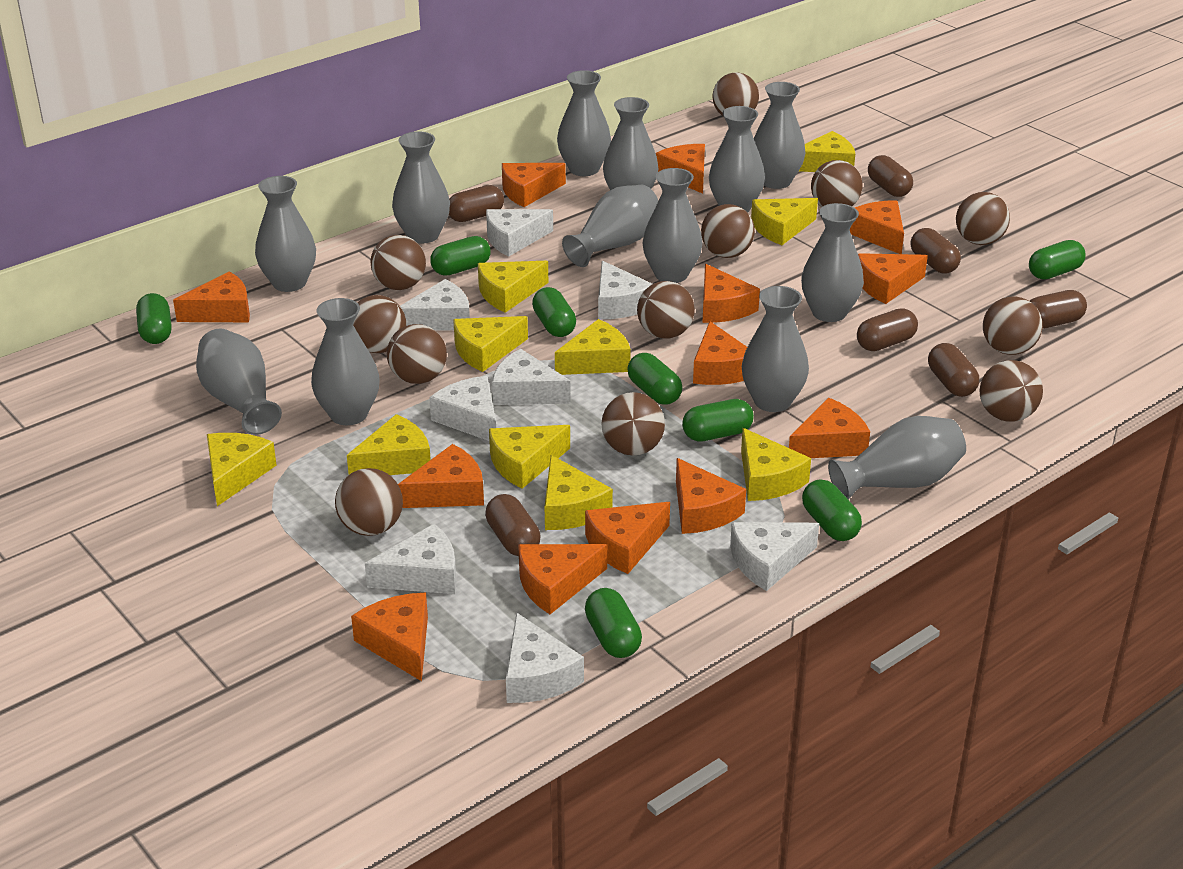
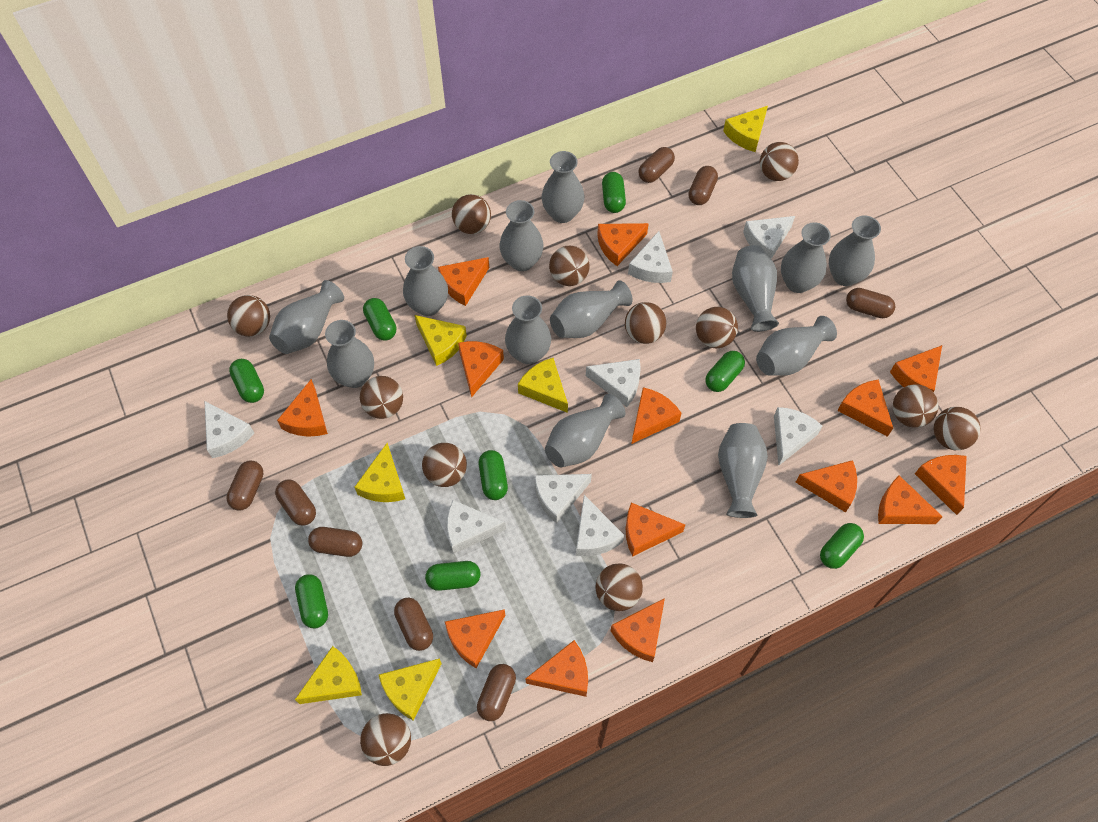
brown capsule: 7 -> 8
orange cheese: 13 -> 14
yellow cheese: 10 -> 6

